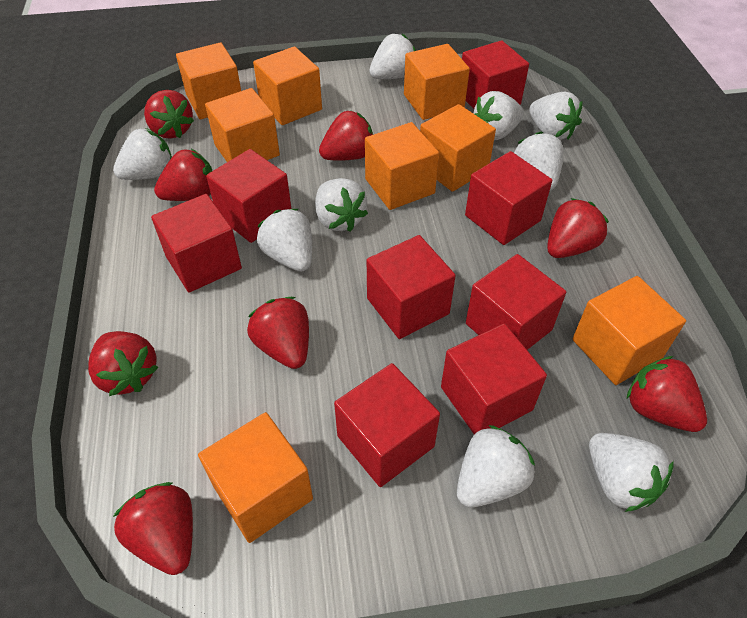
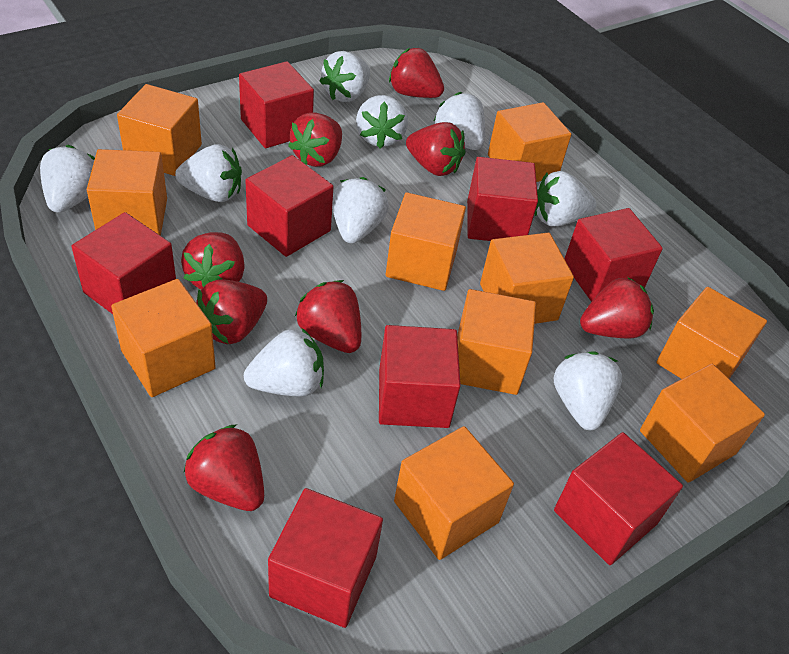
orange cube: 8 -> 10

